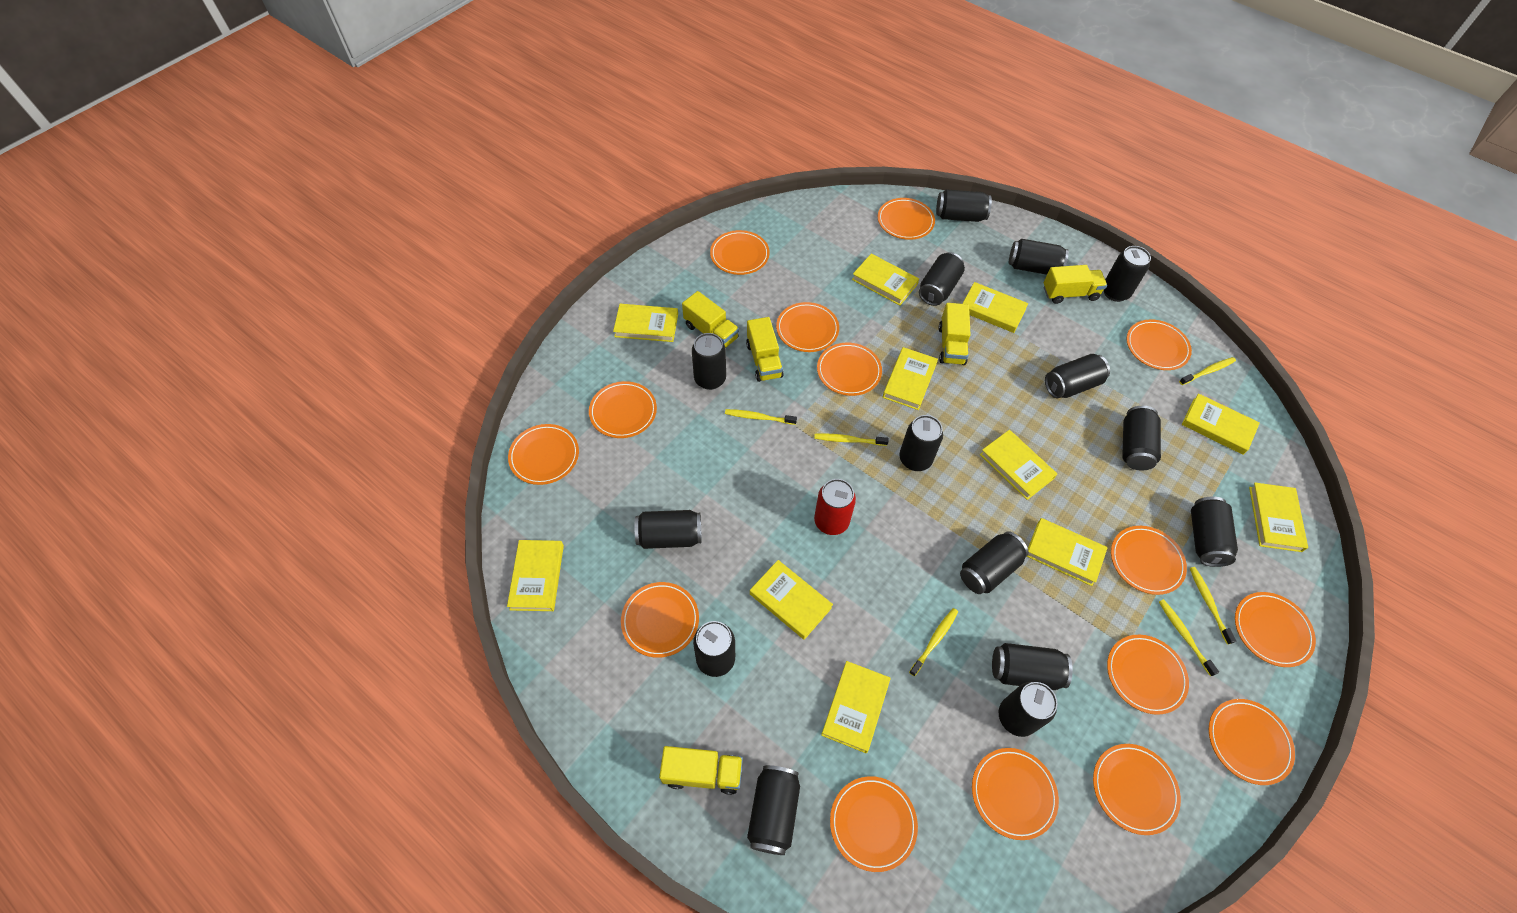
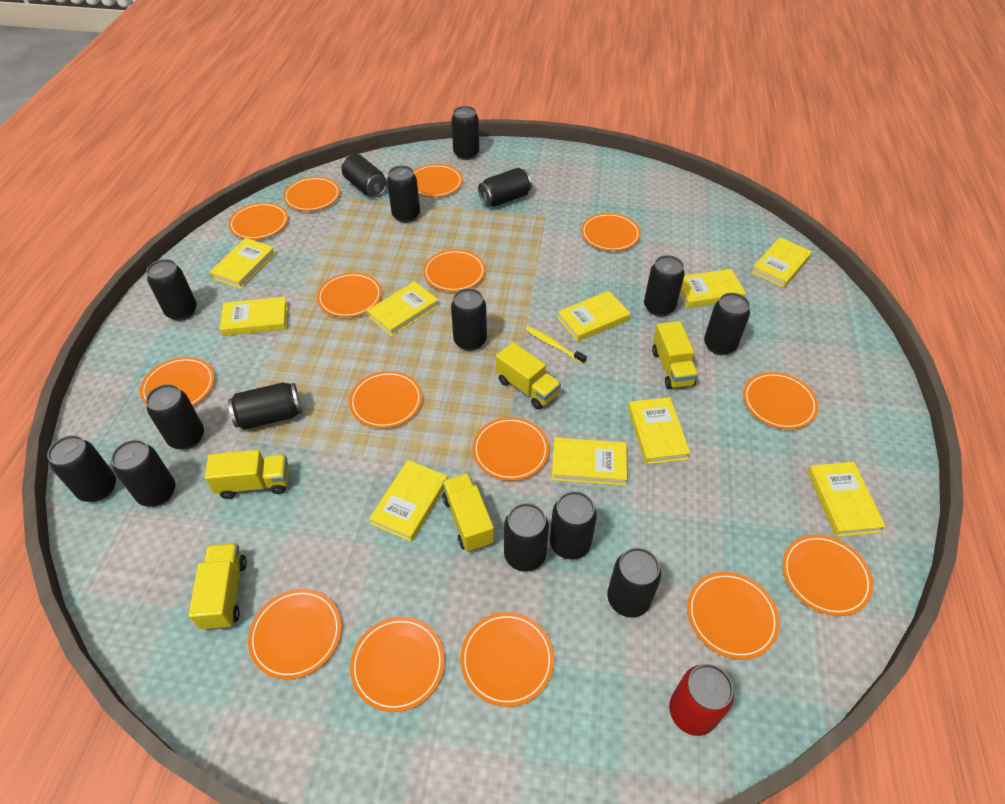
yellow book: 11 -> 10
yellow toothbrush: 6 -> 1

